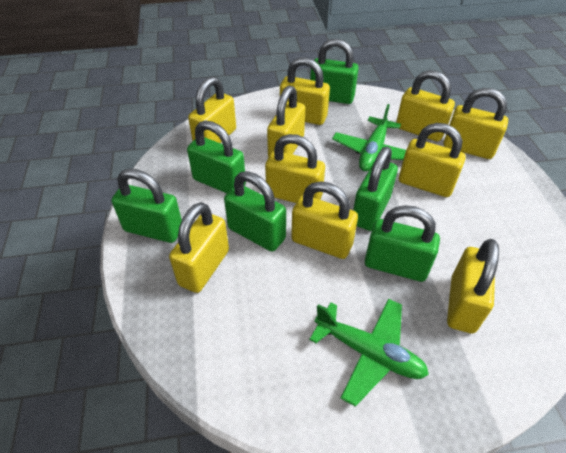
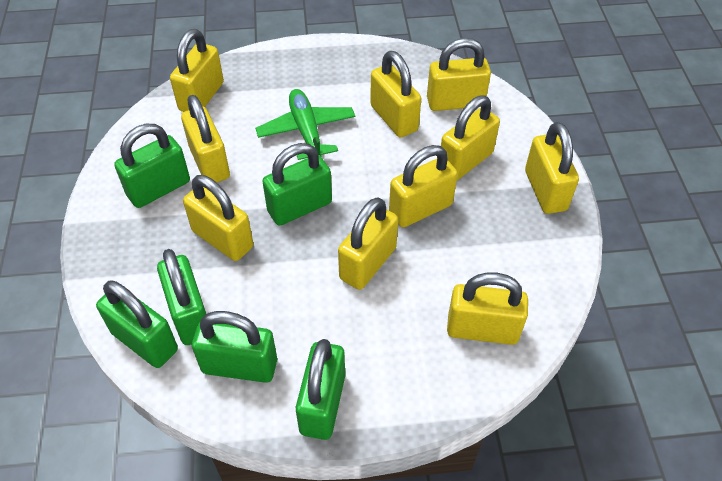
green plane: 2 -> 1

